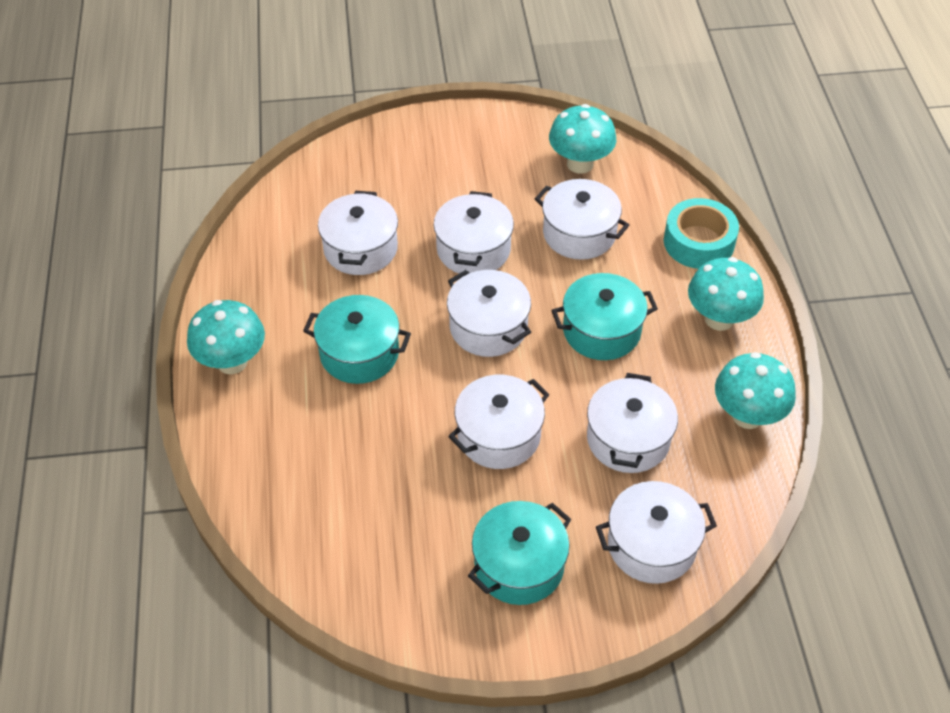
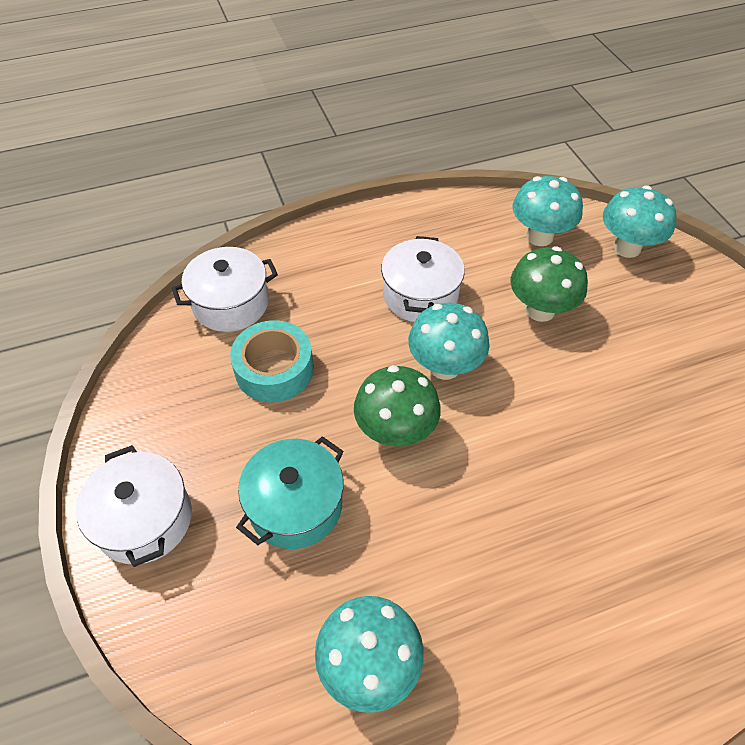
green mushroom: 0 -> 2
turquoise pot: 3 -> 1
white pot: 7 -> 3

